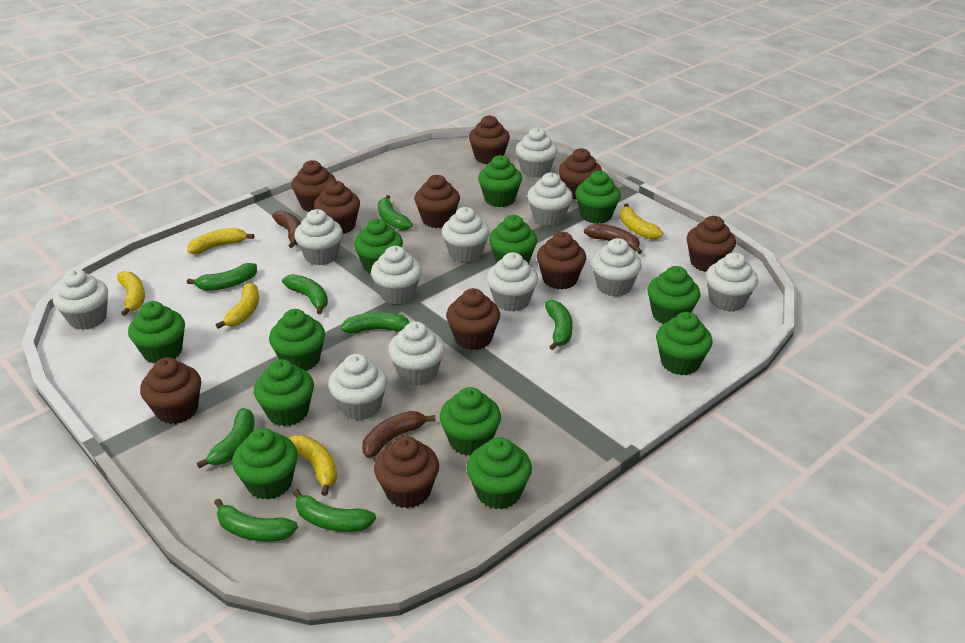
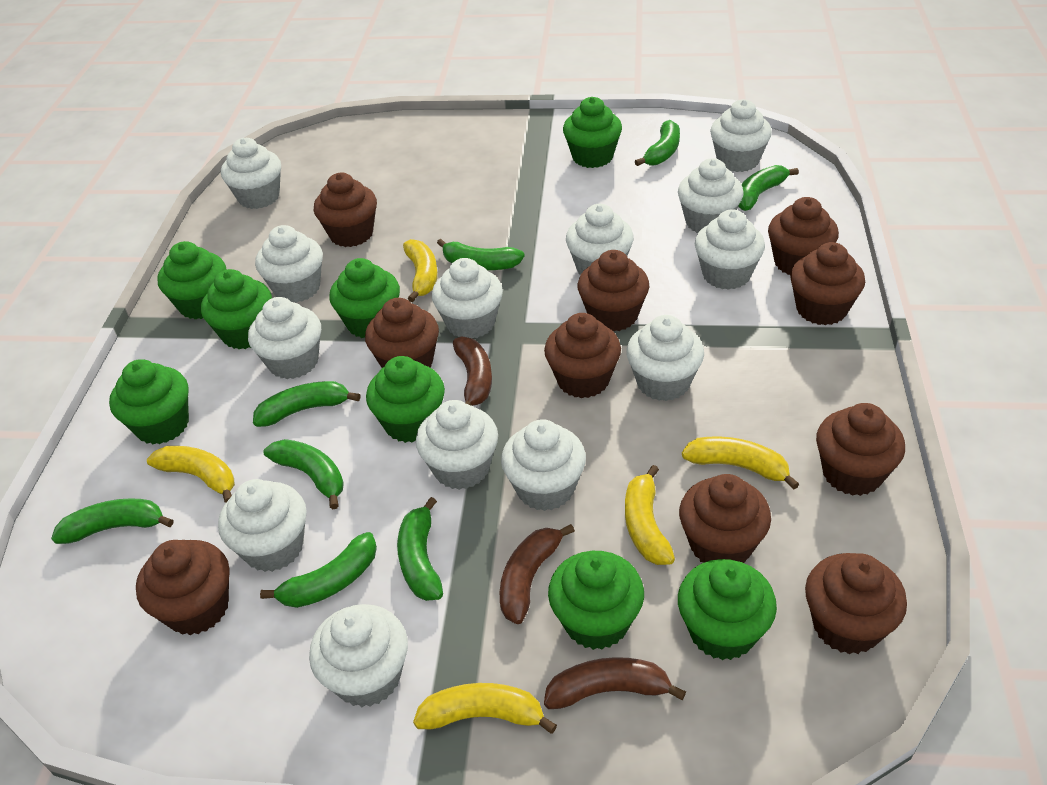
green cupcake: 12 -> 8
white cupcake: 11 -> 13

